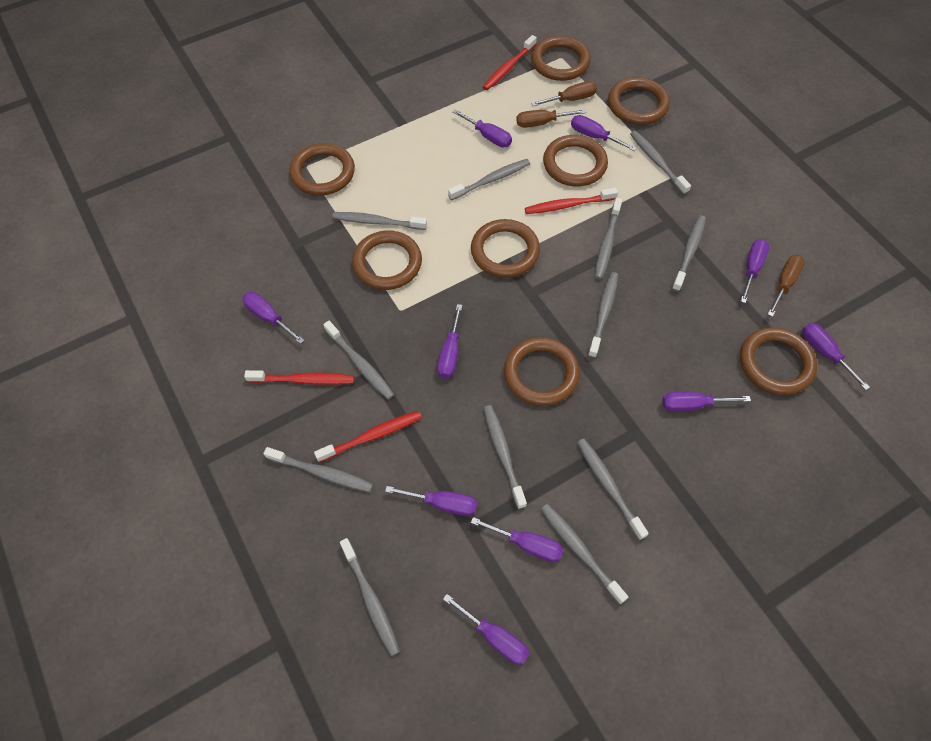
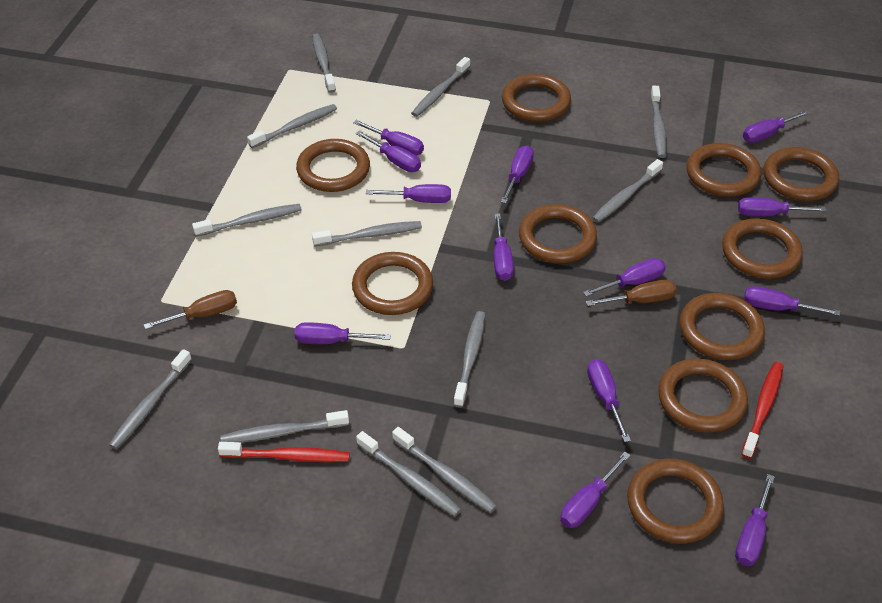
brown ring: 8 -> 10
brown screwdriver: 3 -> 2
purple screwdriver: 10 -> 13
red toothbrush: 4 -> 2

